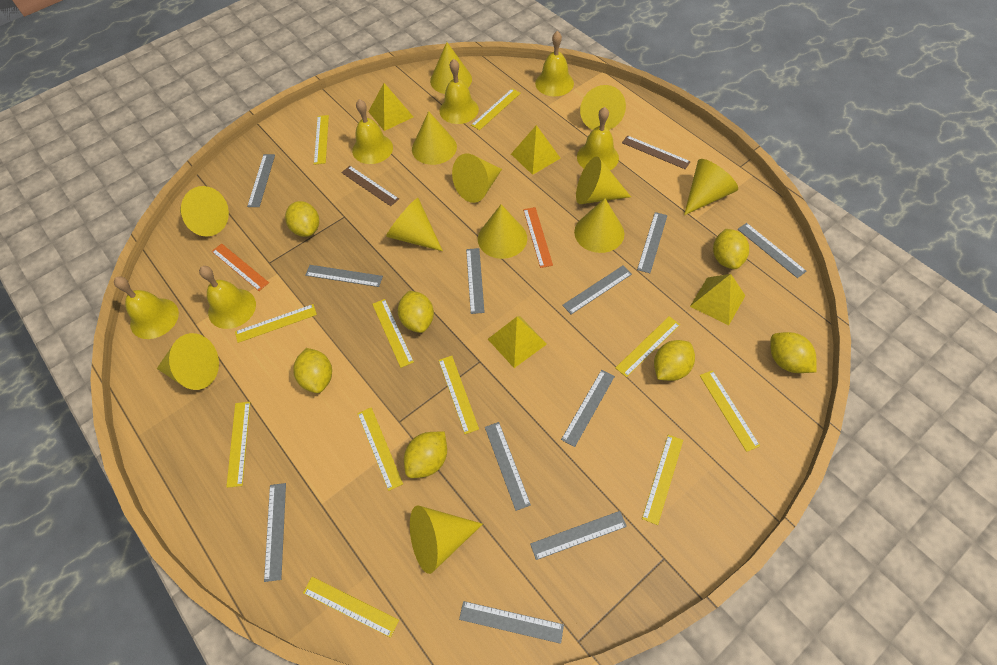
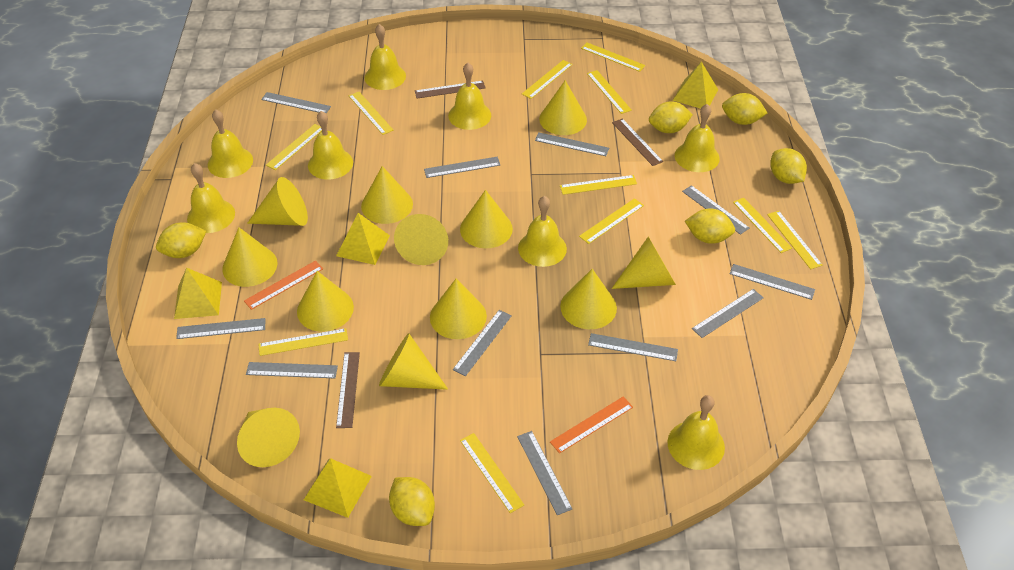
brown ruler: 2 -> 3
yellow bell: 6 -> 8
yellow lemon: 7 -> 6

